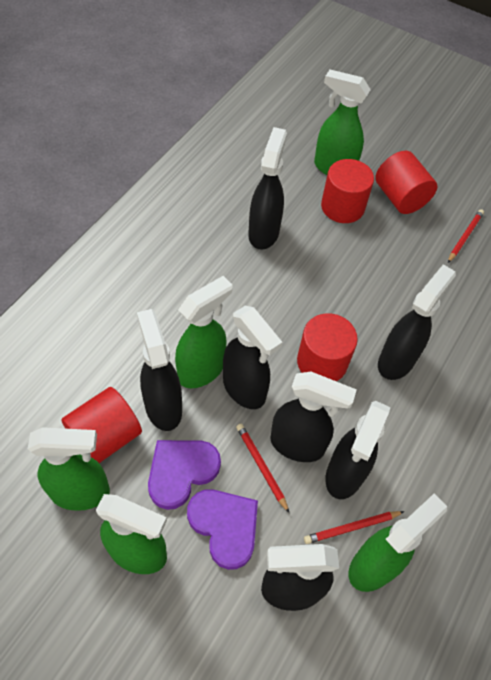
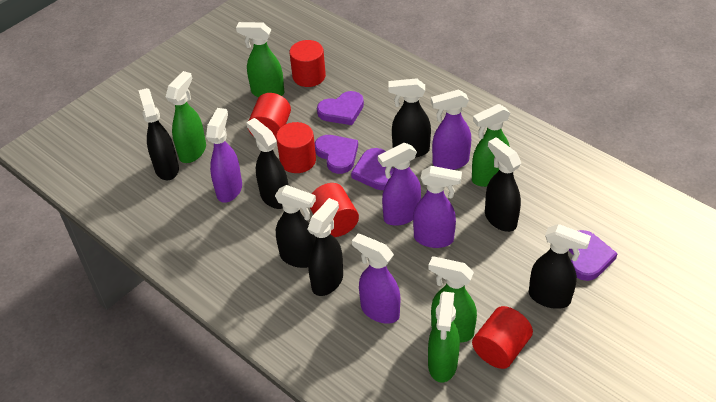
purple heart: 2 -> 4
purple spray bottle: 0 -> 5
red cylinder: 4 -> 5
red pencil: 3 -> 0

